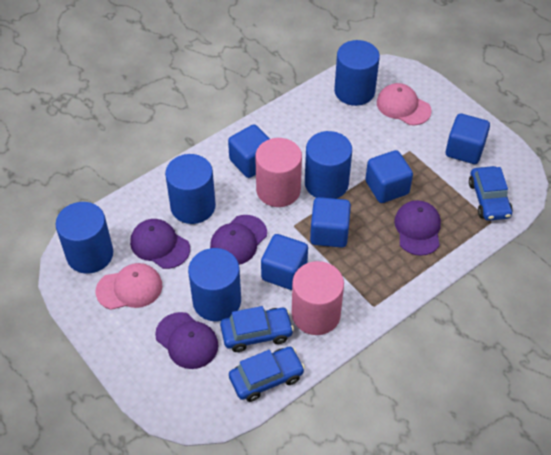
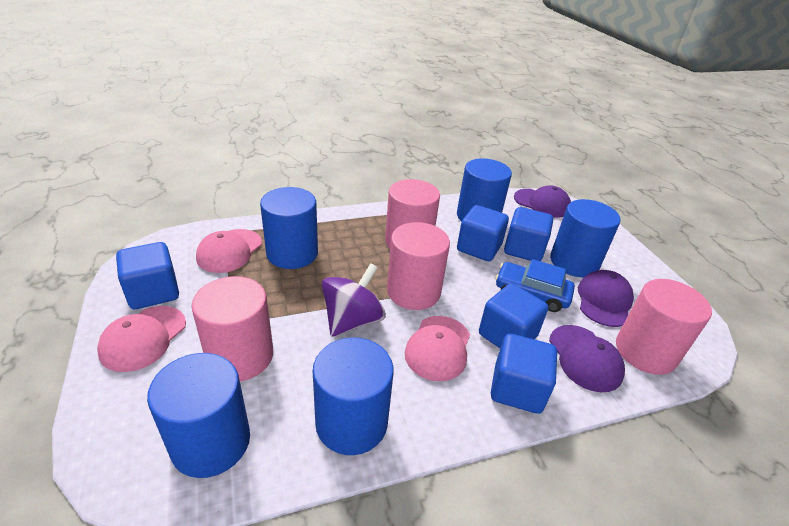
blue car: 3 -> 1
pink cap: 2 -> 3
pink cylinder: 2 -> 4
purple cap: 4 -> 3
purple spinning top: 0 -> 1

